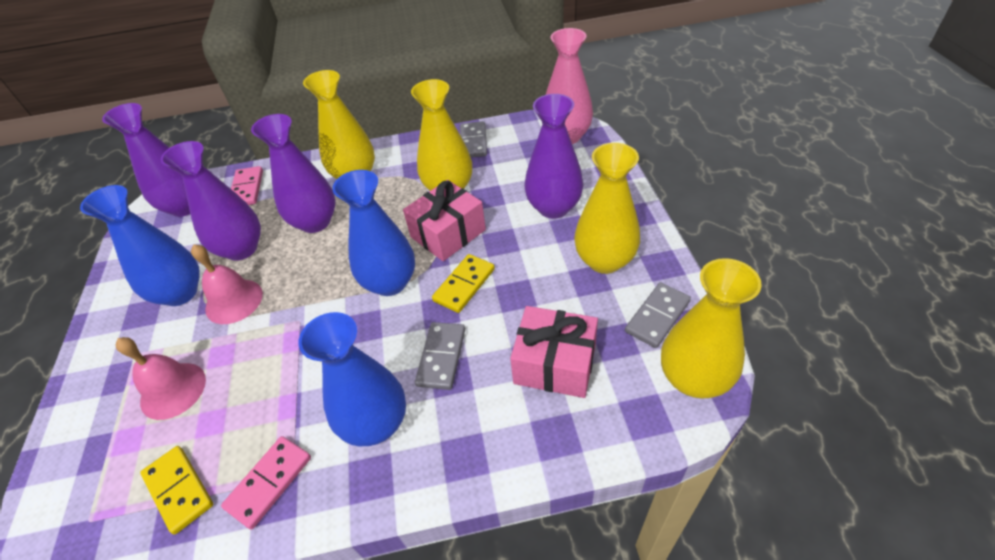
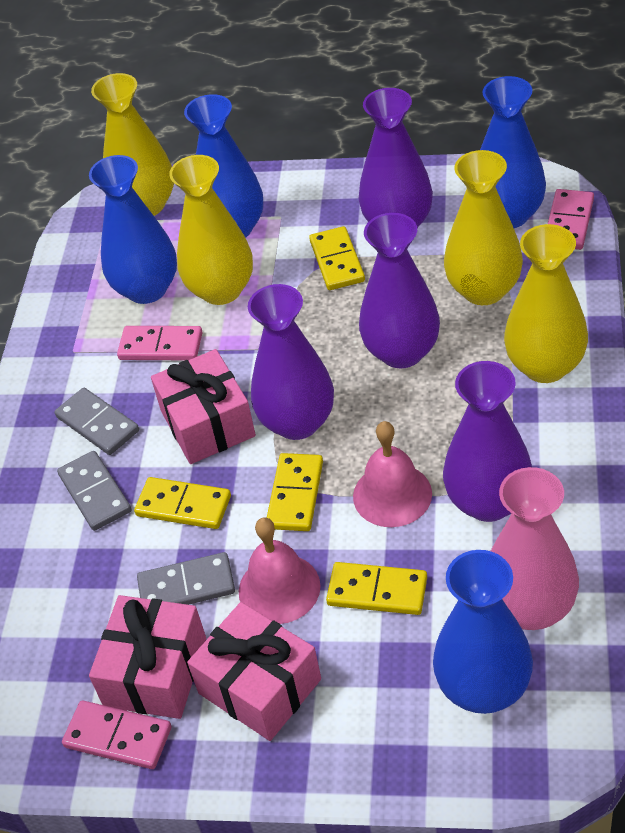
blue vase: 3 -> 4
pink domino: 2 -> 3
pink gift: 2 -> 3
yellow domino: 2 -> 4

